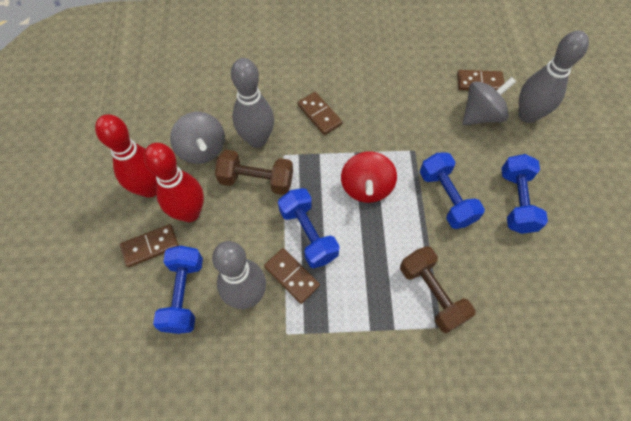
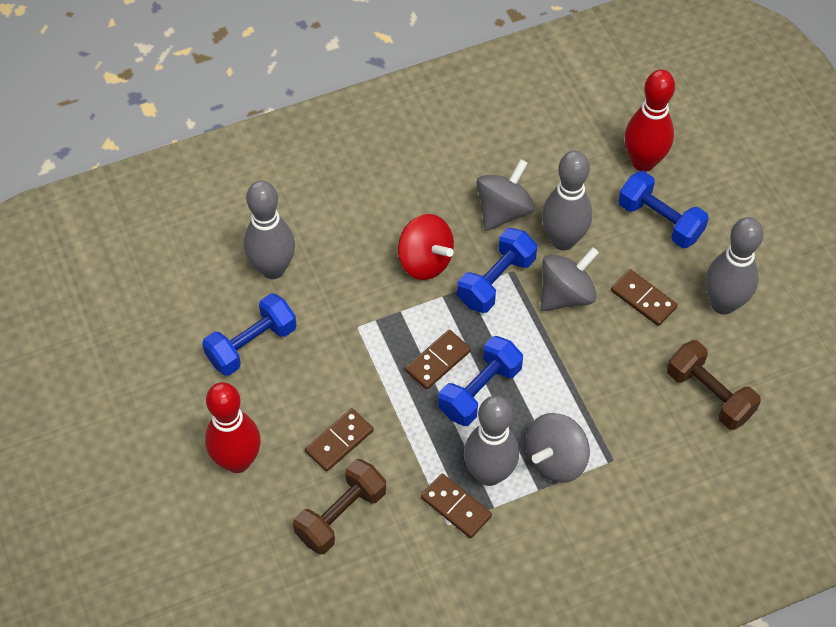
grey bowling pin: 3 -> 4
grey spinning top: 2 -> 3

